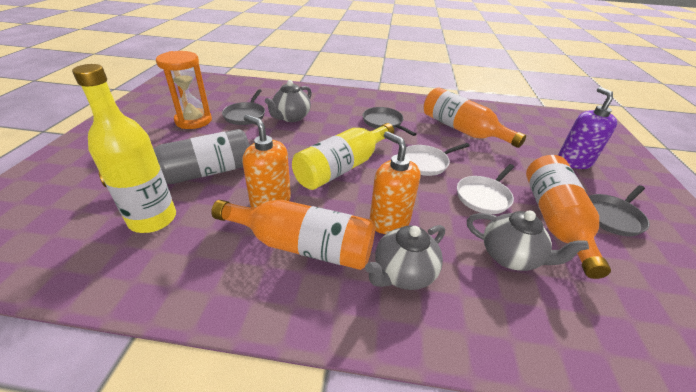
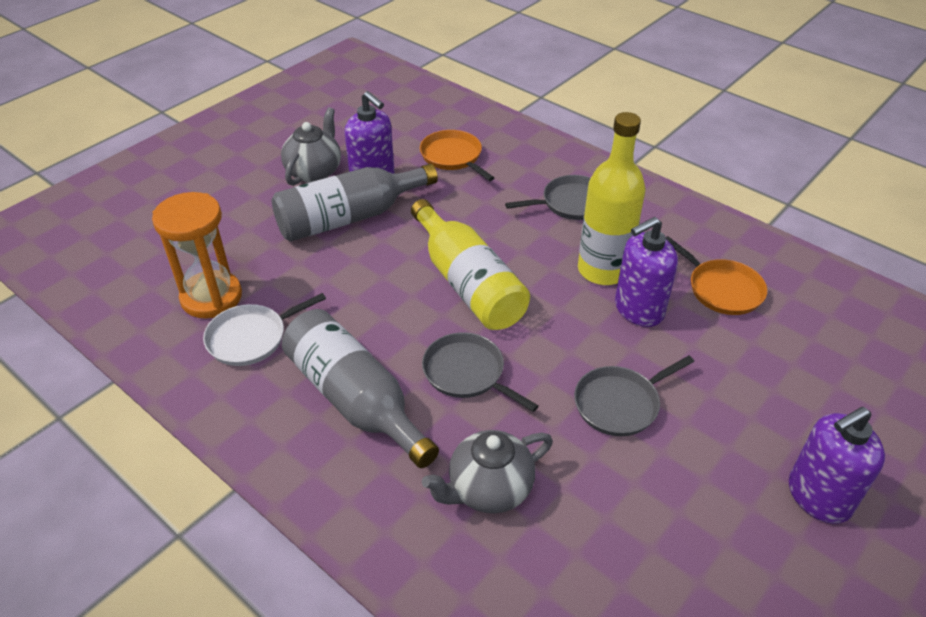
grey bottle: 1 -> 2
grey teapot: 3 -> 2
orange bottle: 3 -> 0
orange pan: 0 -> 2
orange soap dispenser: 2 -> 0
purple soap dispenser: 1 -> 3
white pan: 2 -> 1

